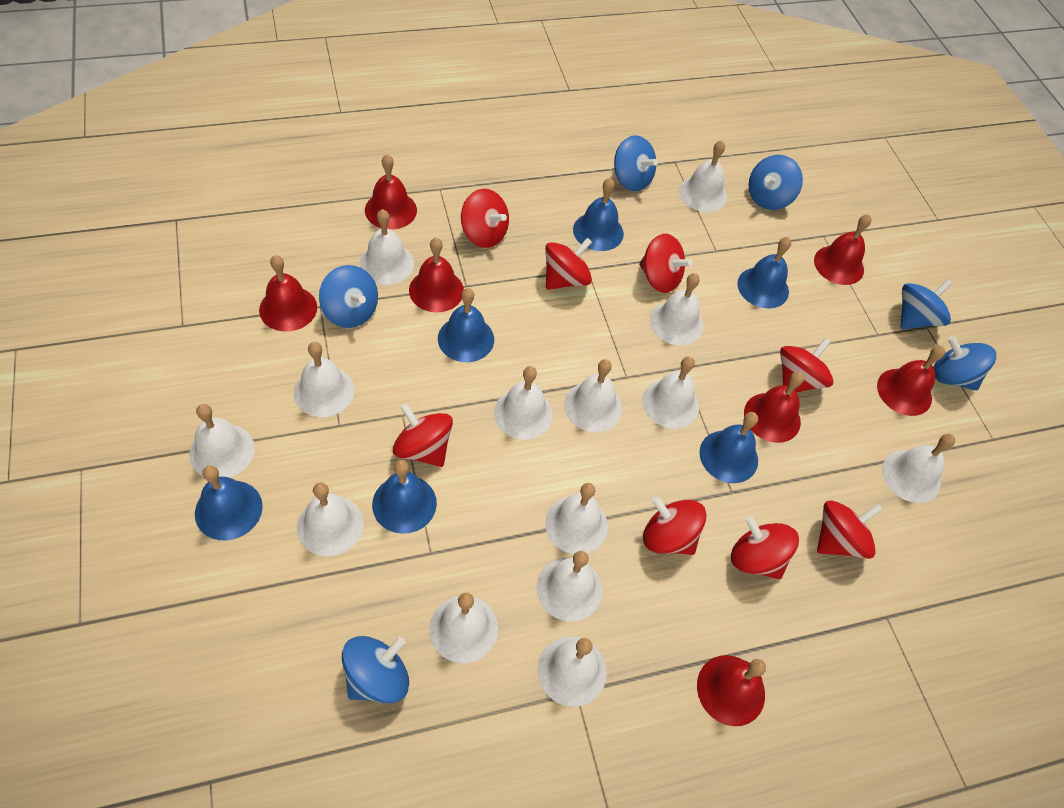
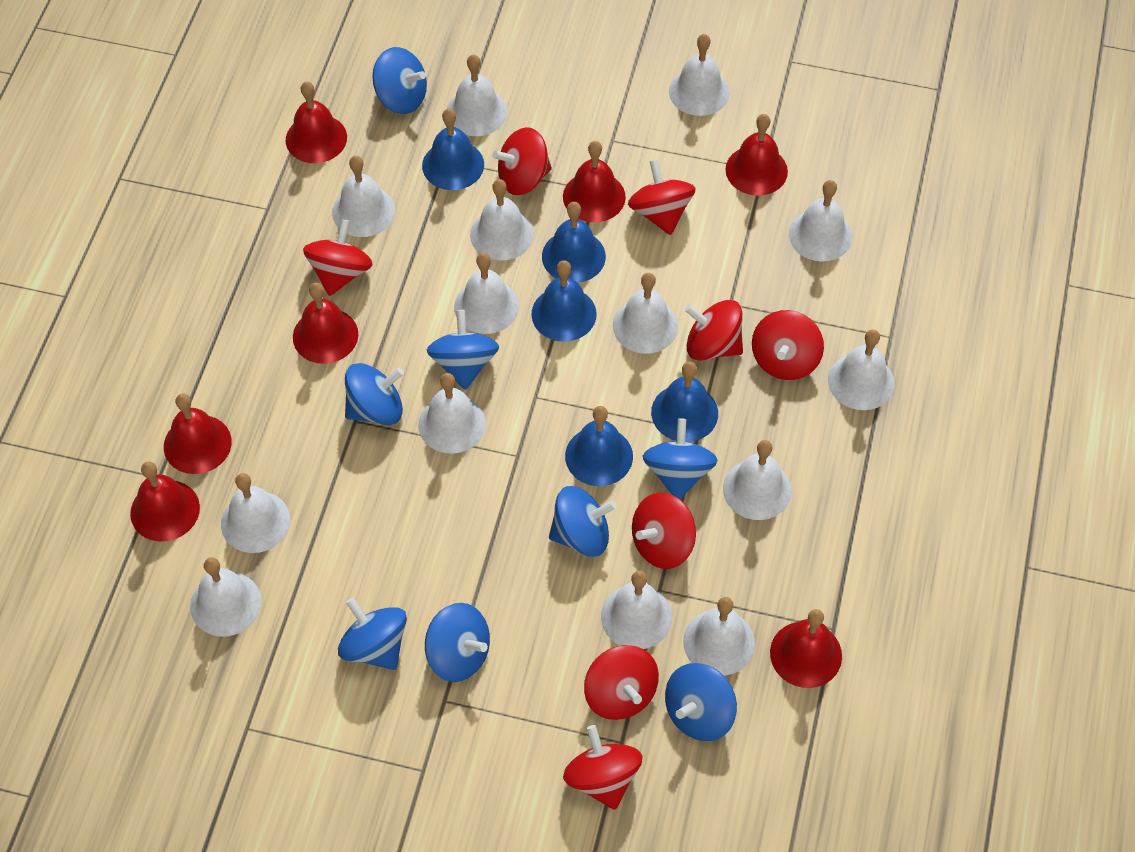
blue bell: 6 -> 5
blue spinning top: 6 -> 8

